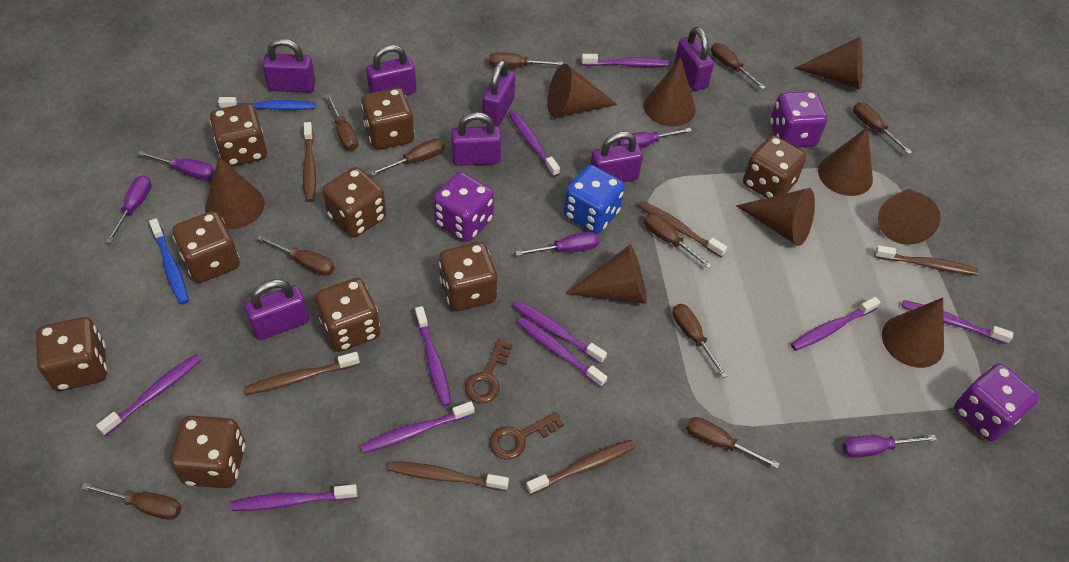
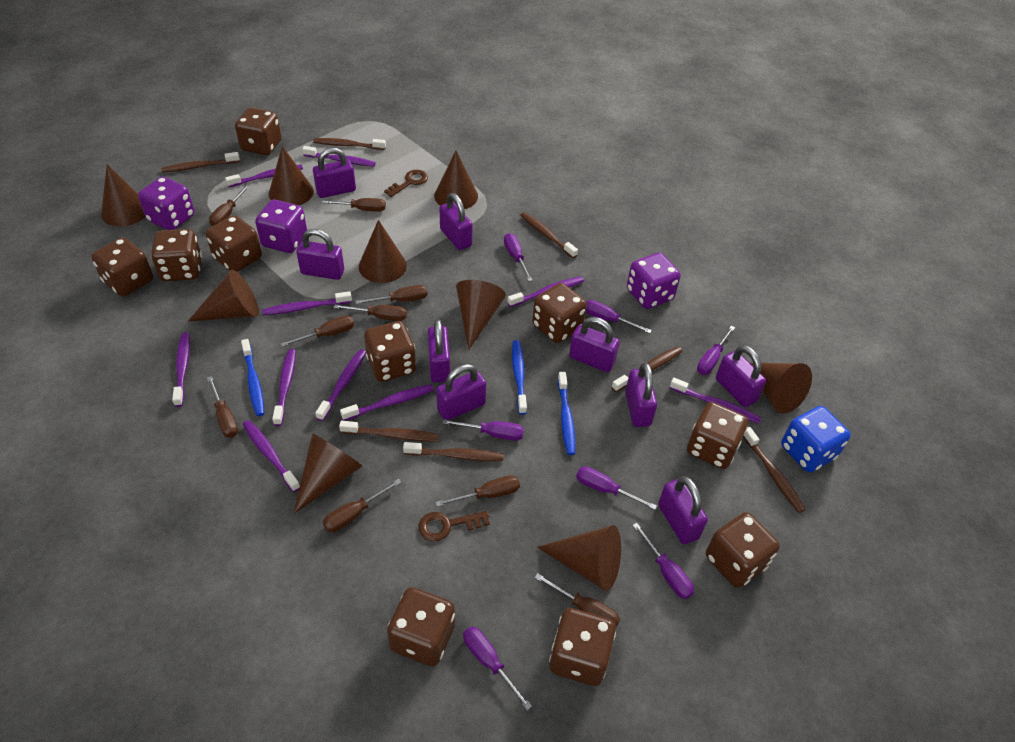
blue toothbrush: 2 -> 3
brown dice: 9 -> 10
brown screwdriver: 10 -> 9
brown toothbrush: 6 -> 7
purple padlock: 7 -> 9
purple screwdriver: 5 -> 7

